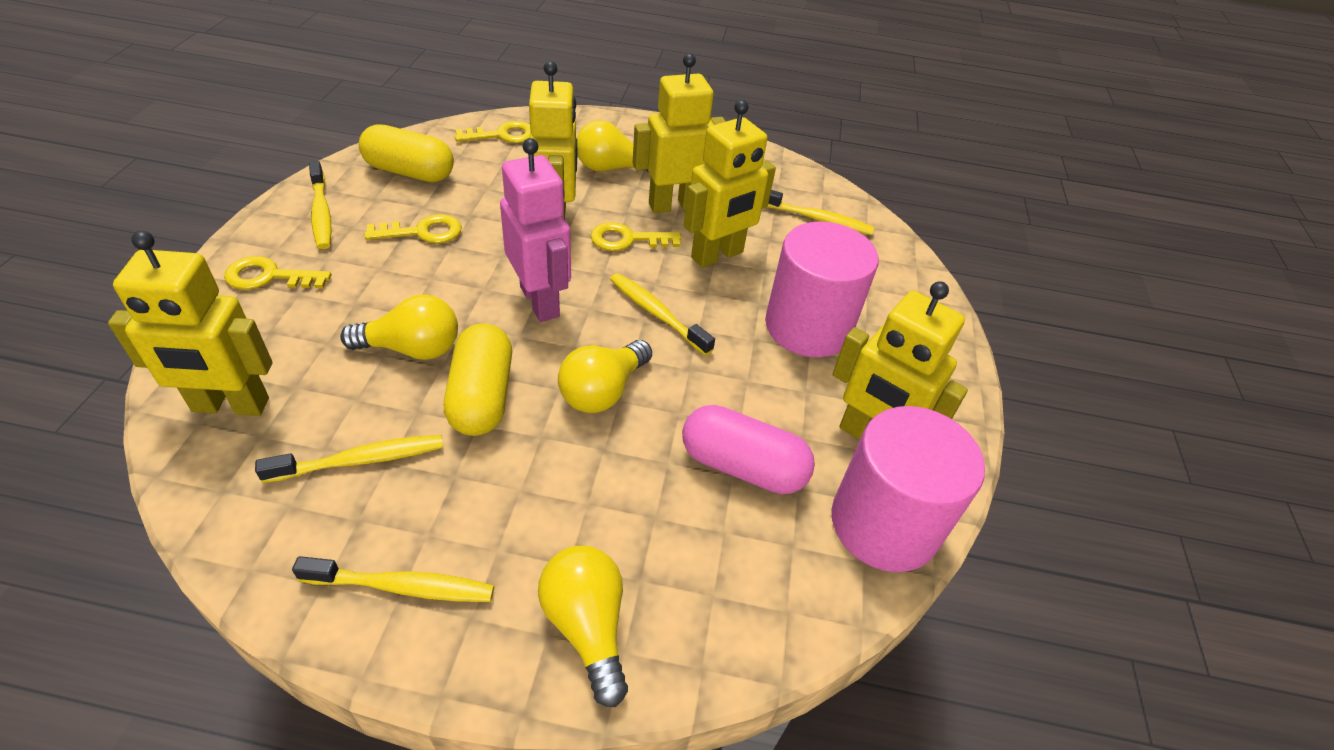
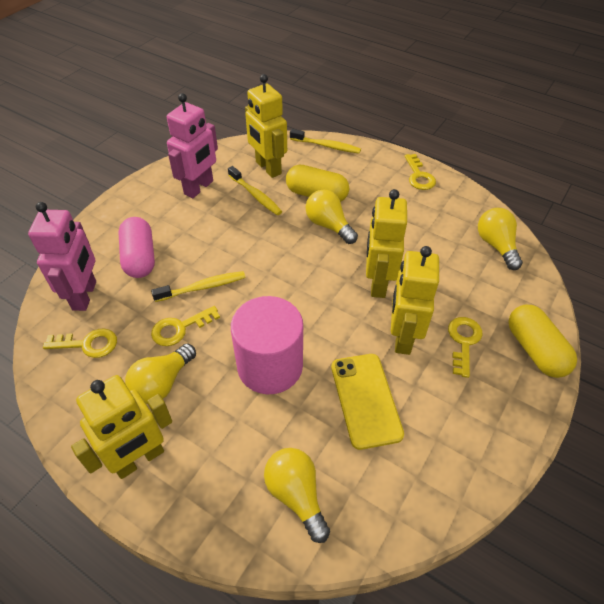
pink cylinder: 2 -> 1
pink robot: 1 -> 2
yellow phone: 0 -> 1
yellow robot: 5 -> 4
yellow toothbrush: 5 -> 3

